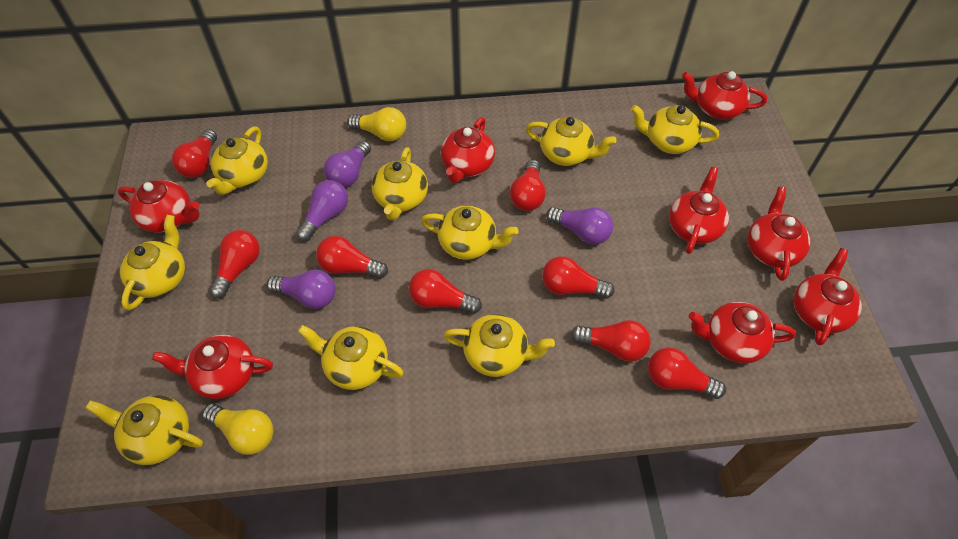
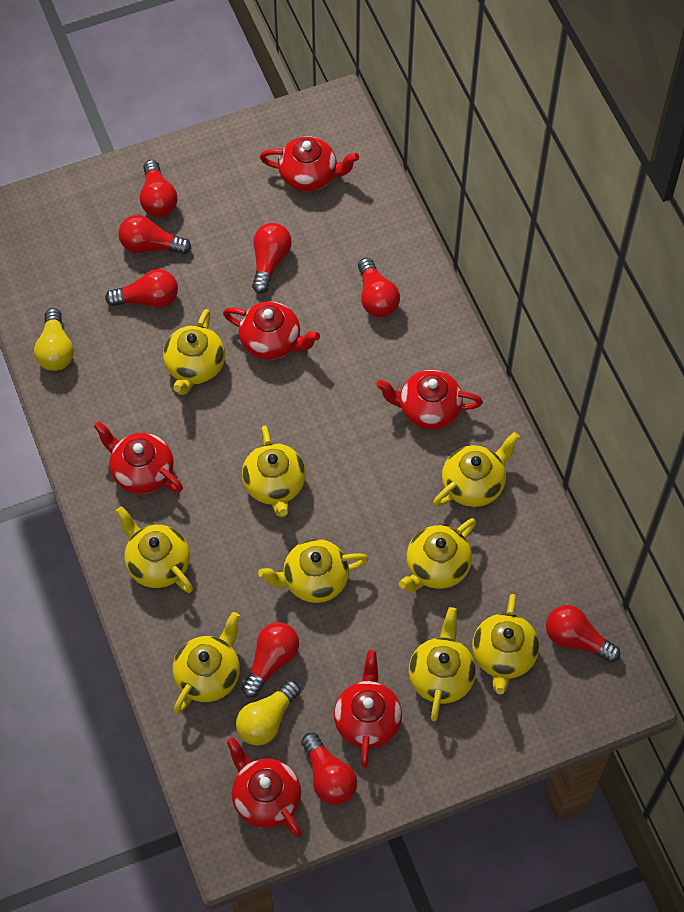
purple light bulb: 4 -> 0
red teapot: 8 -> 6

